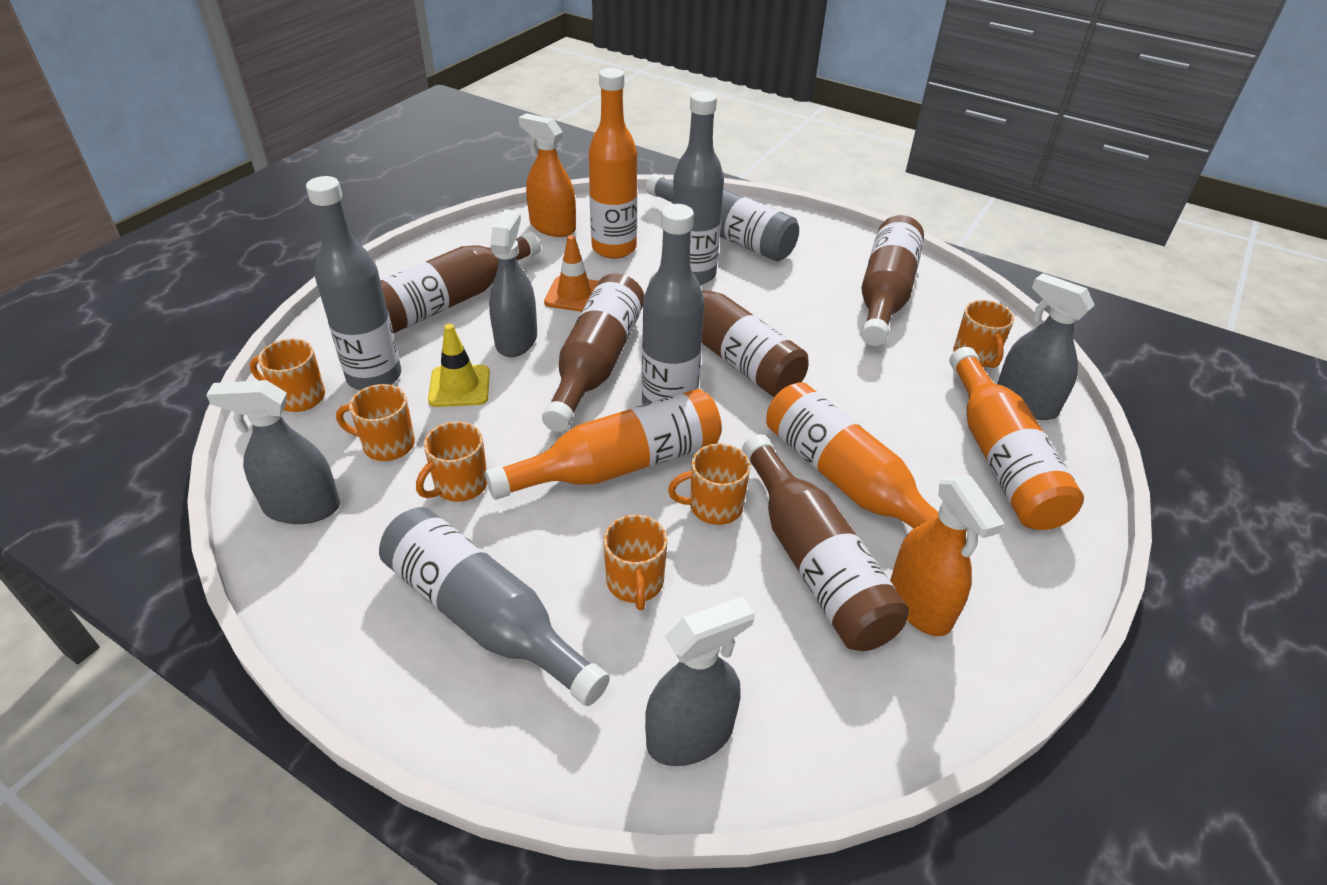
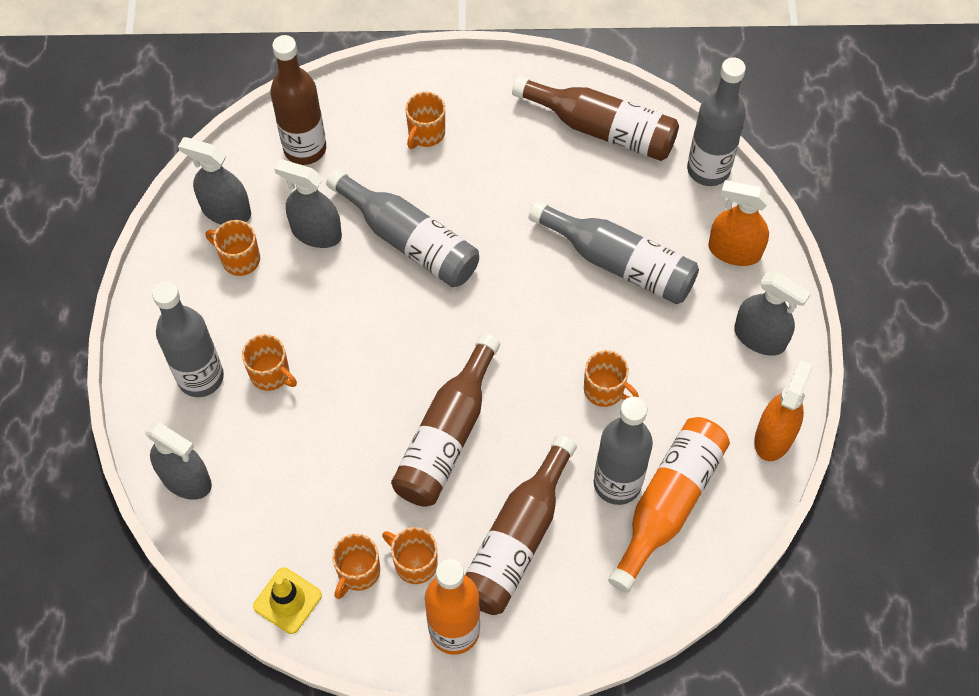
brown bottle: 5 -> 4
orange bottle: 4 -> 2
orange traffic cone: 1 -> 0

